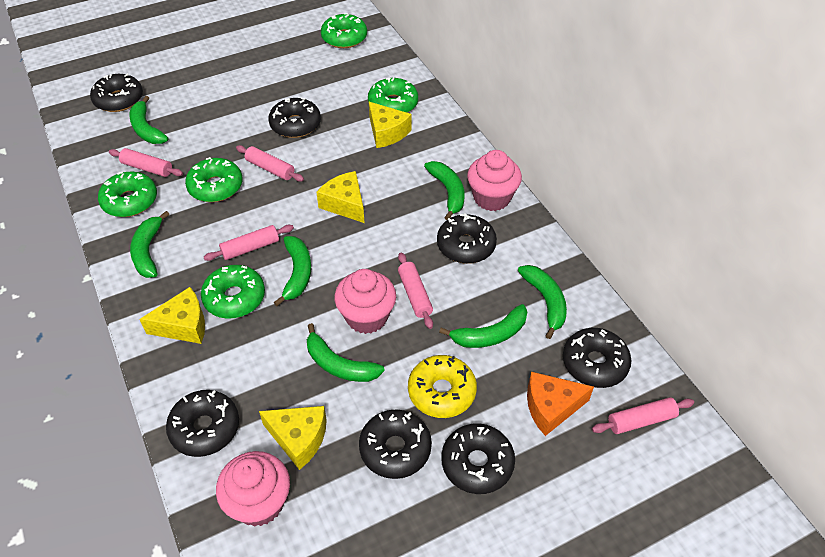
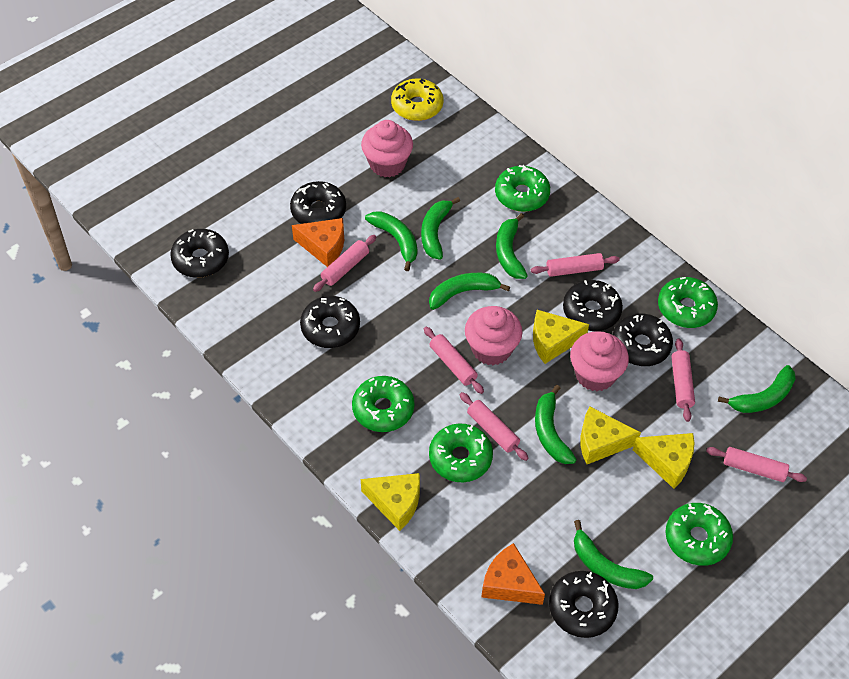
black donut: 7 -> 6
orange cheese: 1 -> 2
pink rolling pin: 5 -> 6

